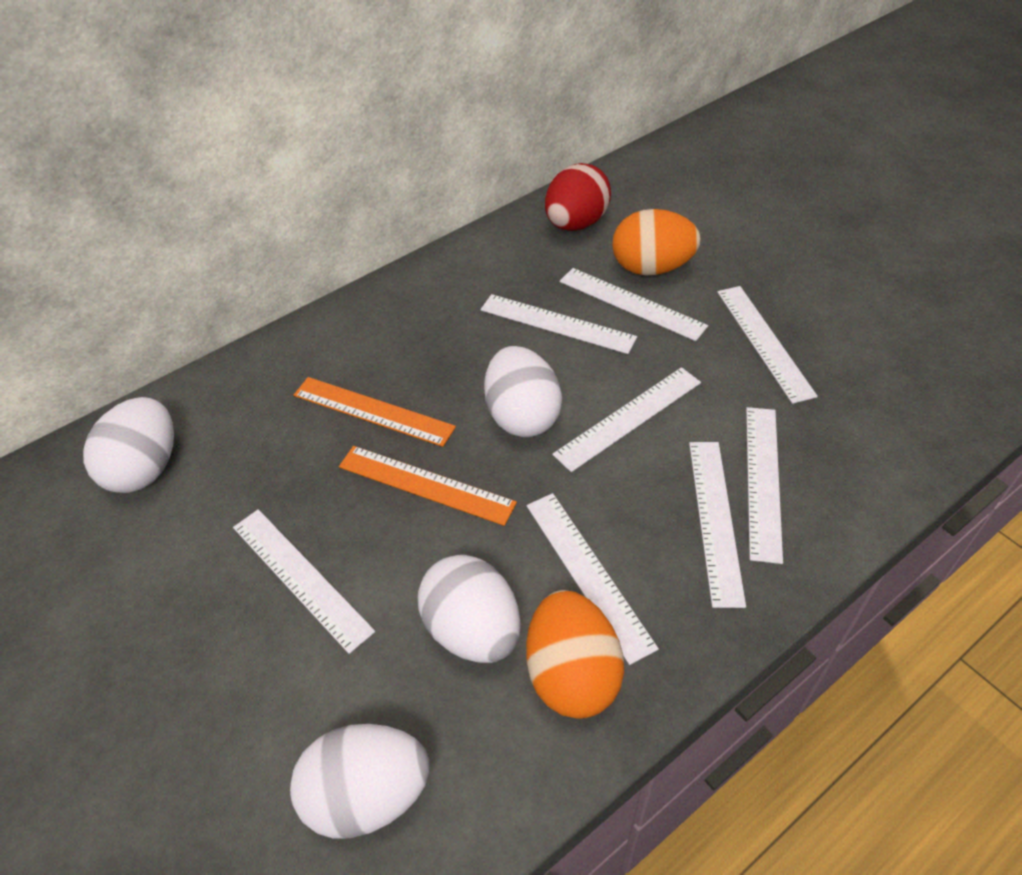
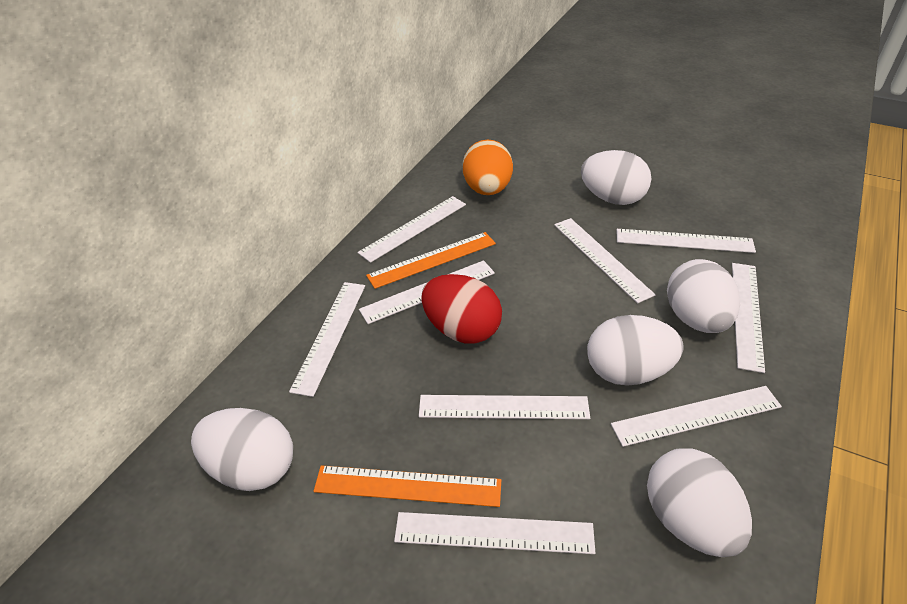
orange egg: 2 -> 1
white egg: 4 -> 5
white ruler: 8 -> 9

